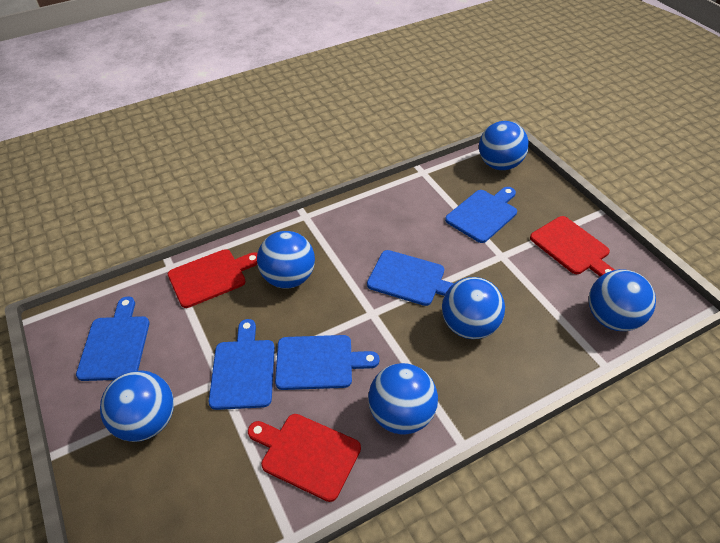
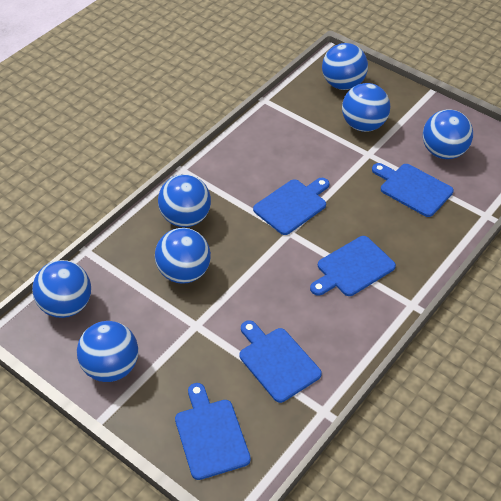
blue ball: 6 -> 7
red cutting board: 3 -> 0

